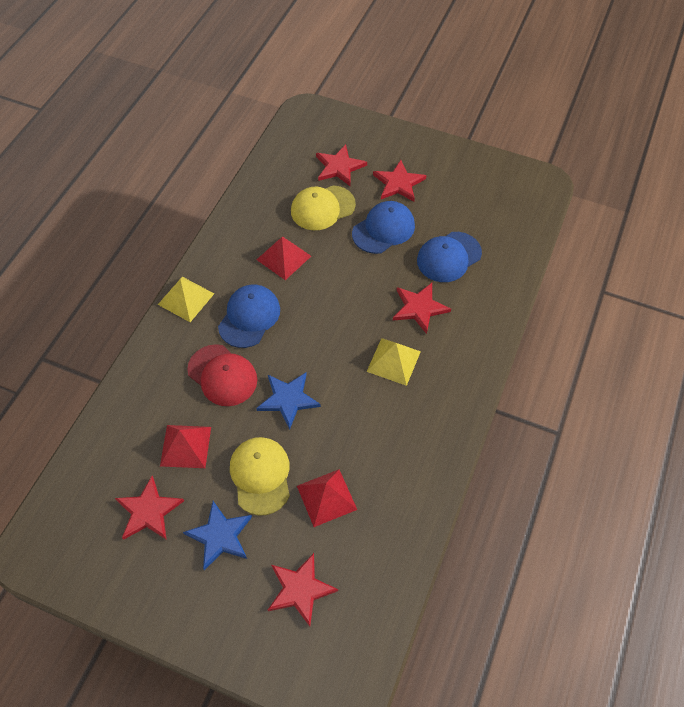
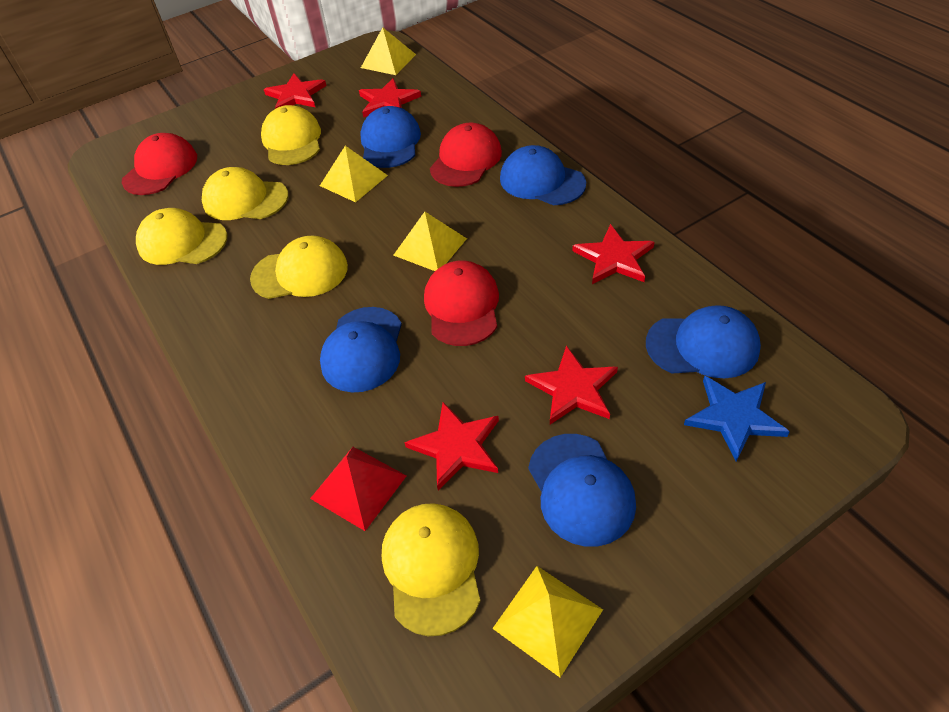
blue cap: 3 -> 5
blue star: 2 -> 1
red cap: 1 -> 3
red pyramid: 3 -> 1
yellow cap: 2 -> 5
yellow pyramid: 2 -> 4

